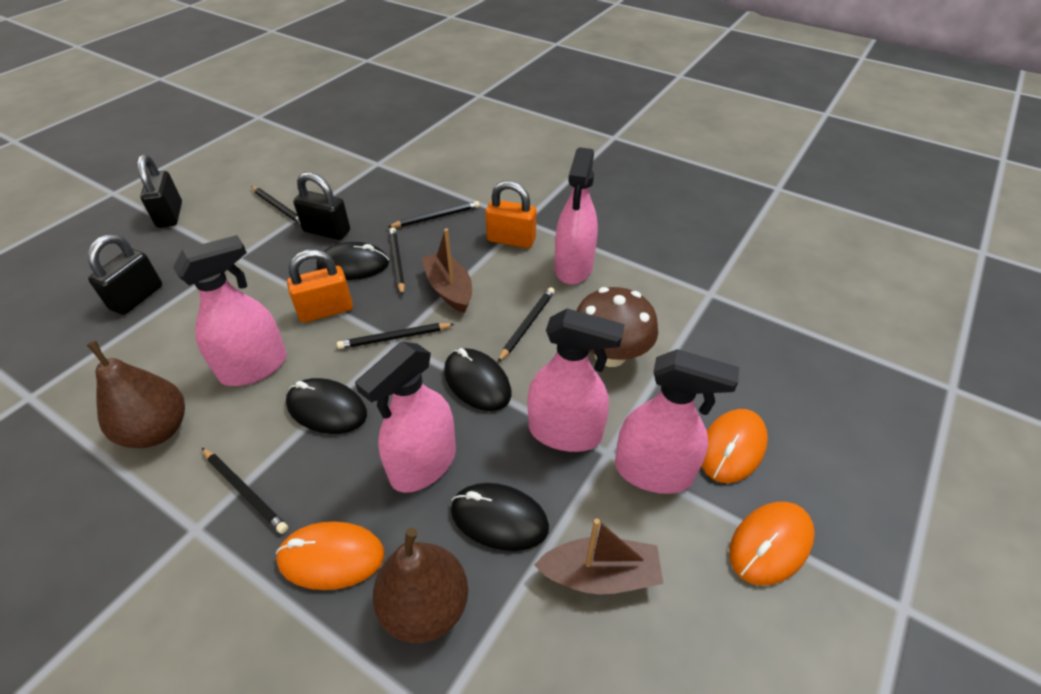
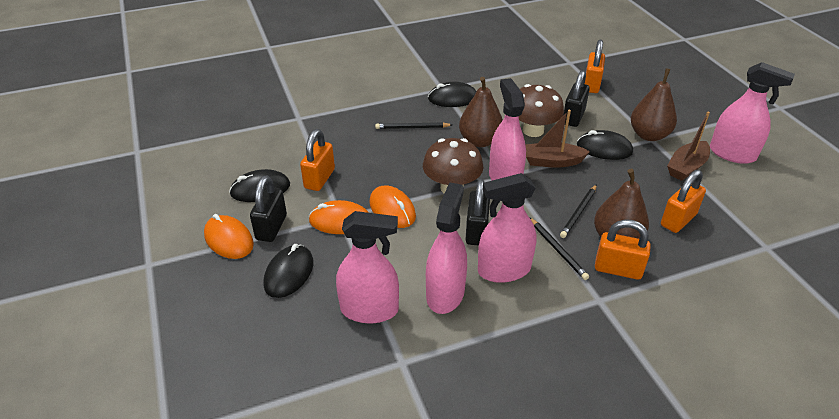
black pencil: 6 -> 3
brown mushroom: 1 -> 2
brown pear: 2 -> 3
orange padlock: 2 -> 4

